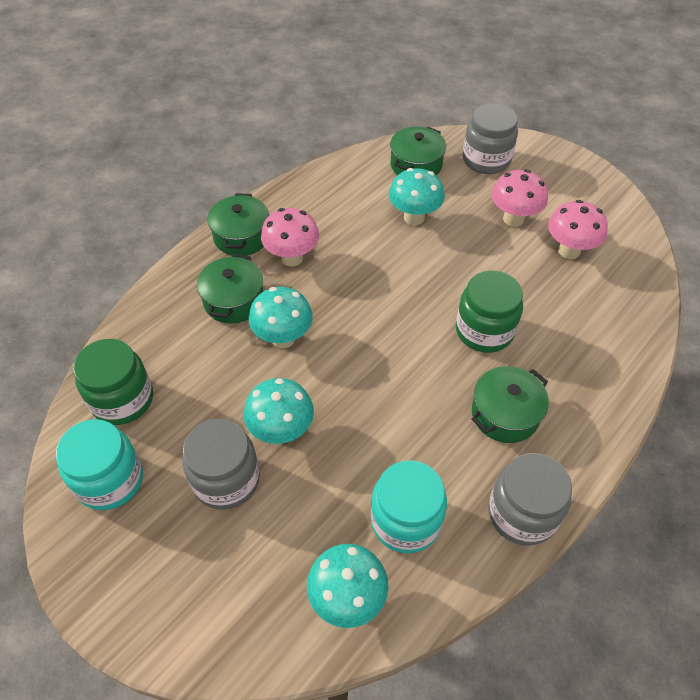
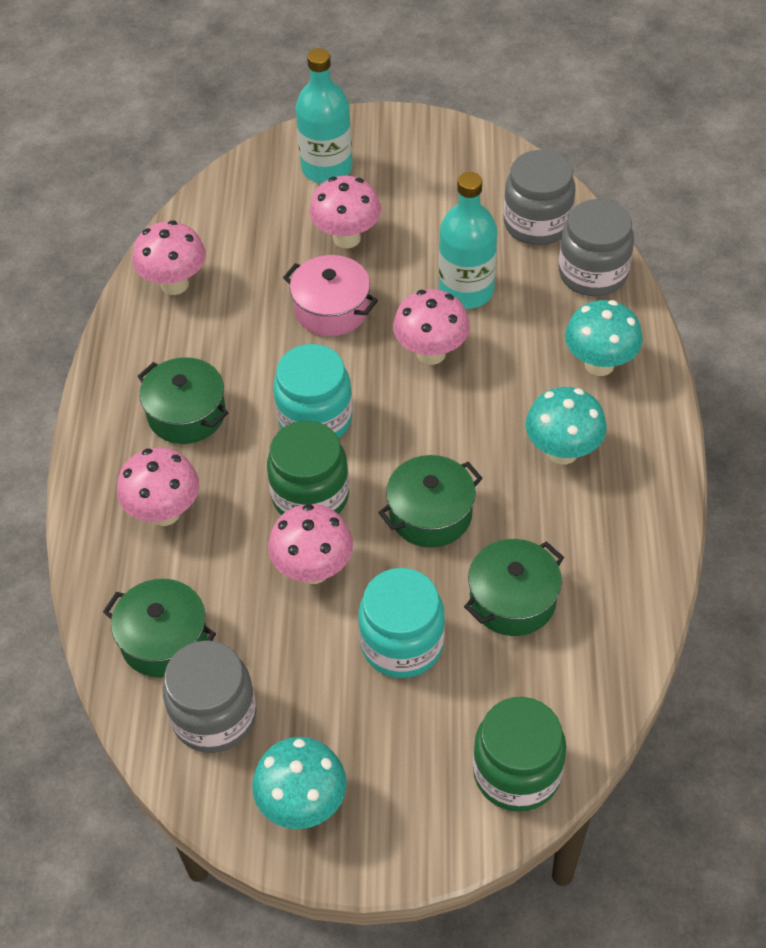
pink mushroom: 3 -> 5
pink pot: 0 -> 1
turquoise bottle: 0 -> 2
turquoise mushroom: 4 -> 3

